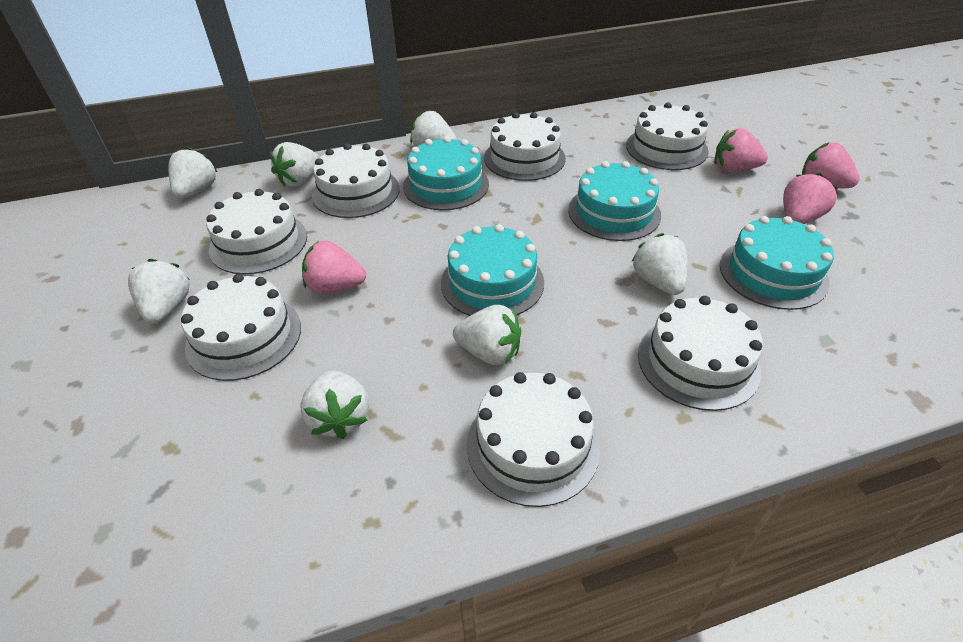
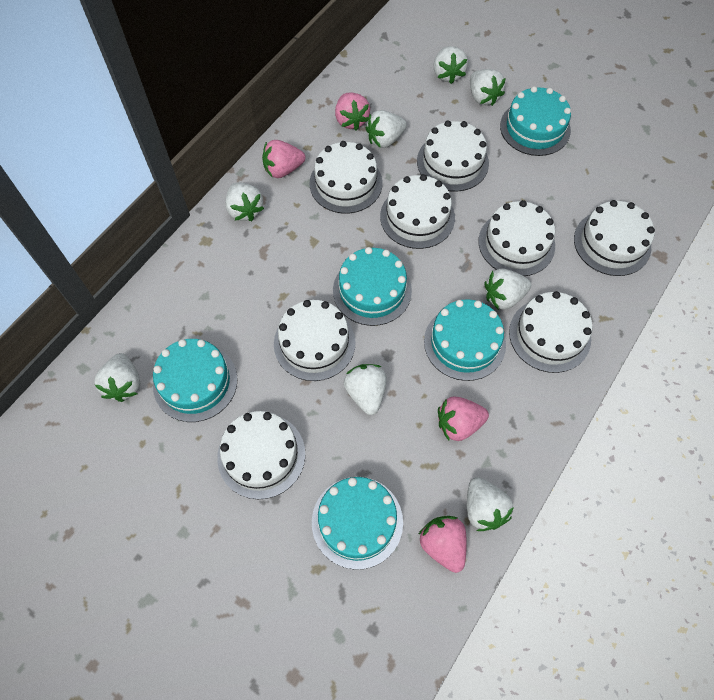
turquoise cake: 4 -> 5
white cake: 7 -> 8
white strawberry: 7 -> 8

